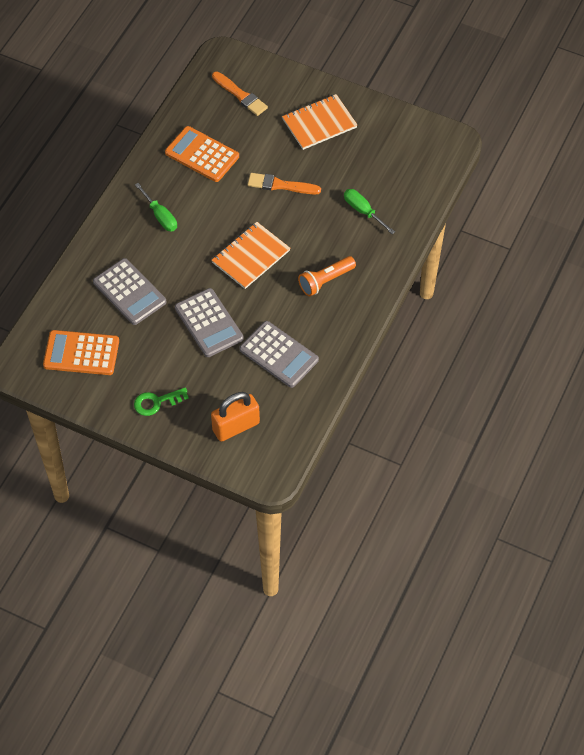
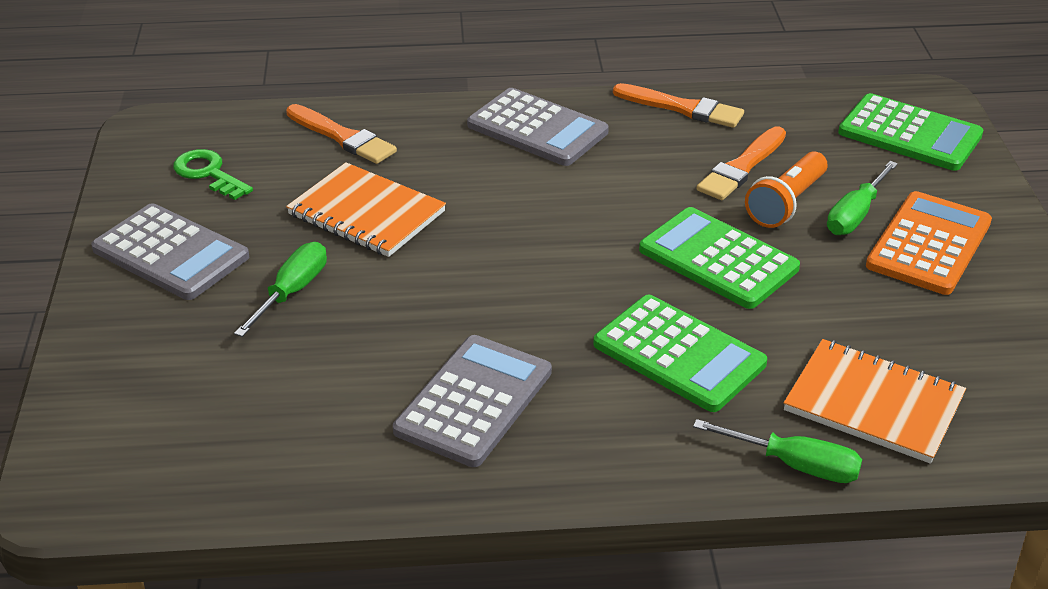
green calculator: 0 -> 3
green screwdriver: 2 -> 3
orange brush: 2 -> 3
orange calculator: 2 -> 1
orange padlock: 1 -> 0

